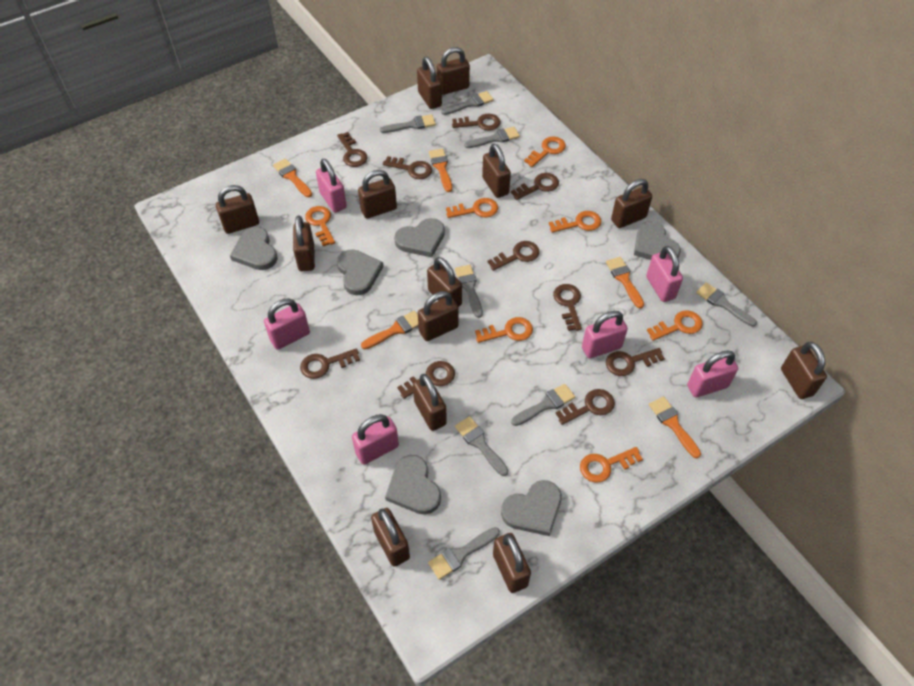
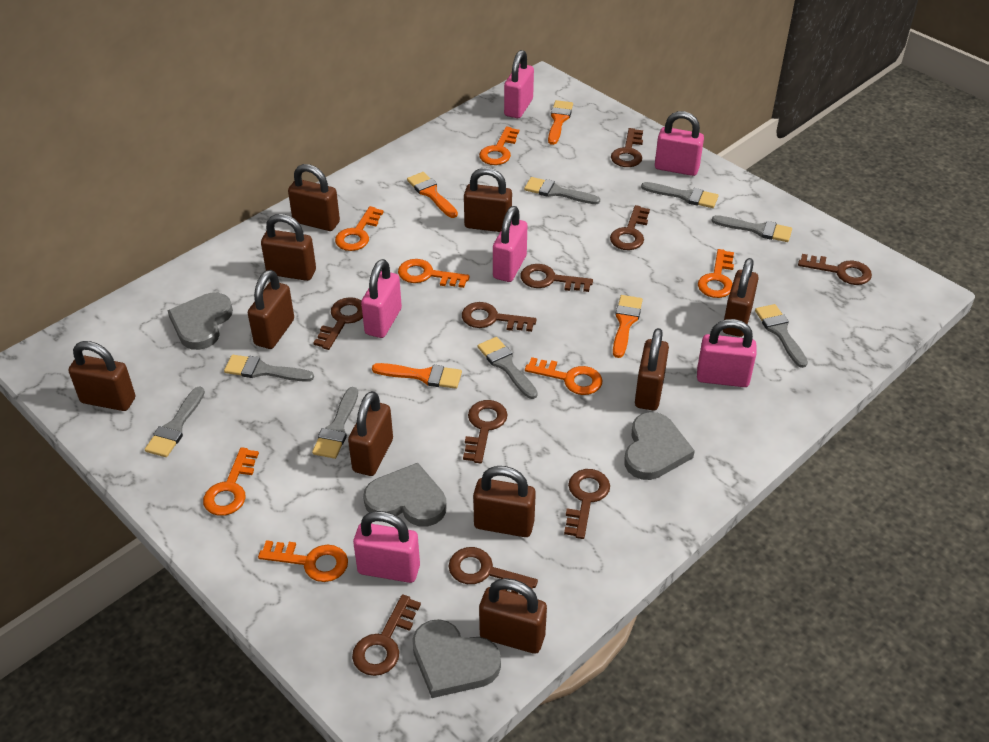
brown padlock: 13 -> 10
grey heart: 6 -> 4
orange brush: 5 -> 4

